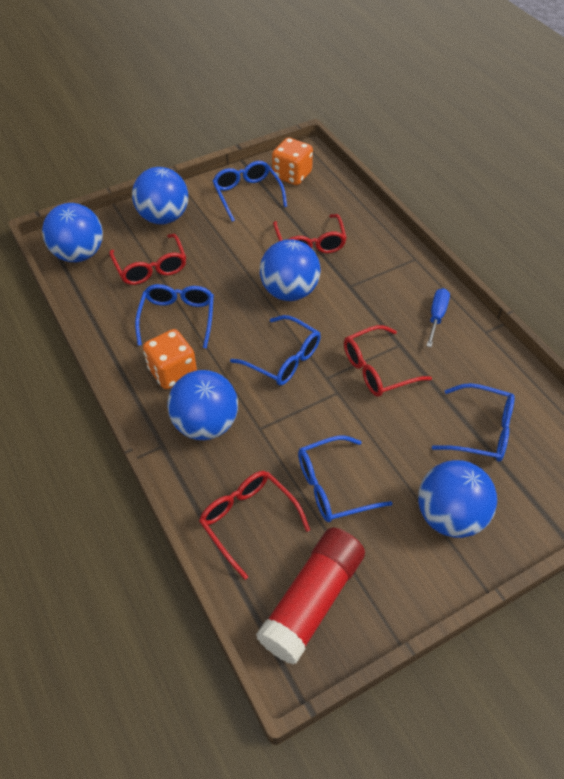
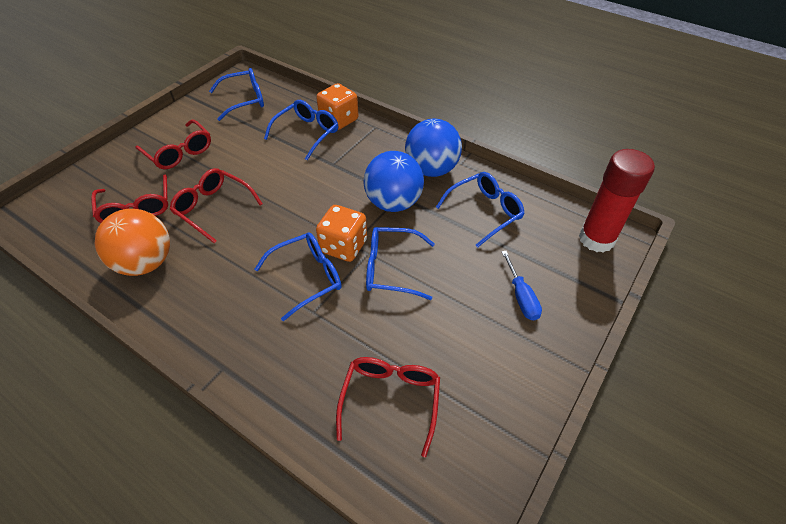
blue ball: 5 -> 2
orange ball: 0 -> 1

